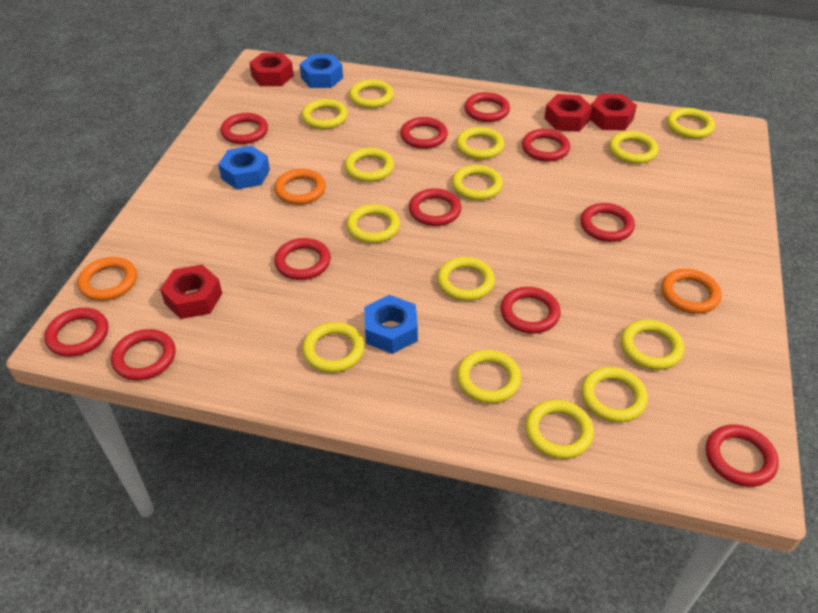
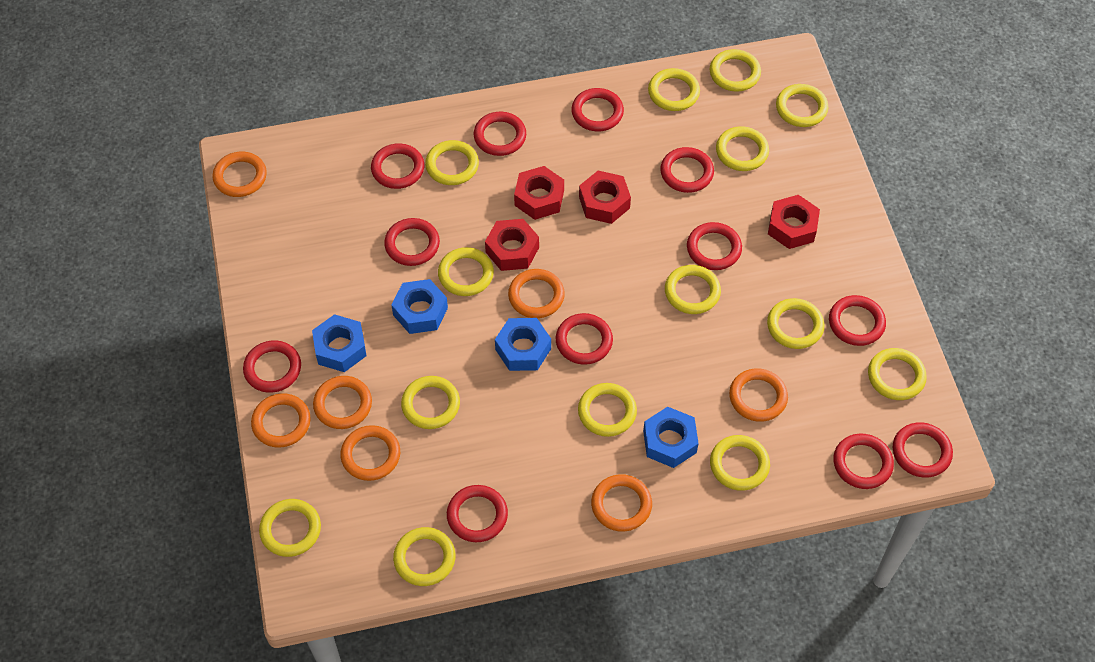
blue nut: 3 -> 4
orange ring: 3 -> 7
red ring: 11 -> 12

